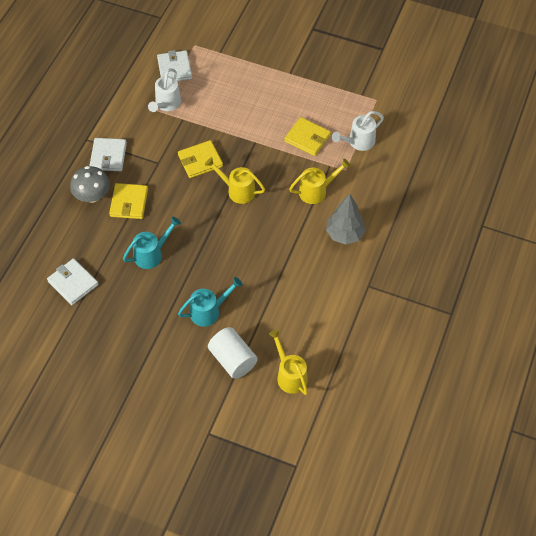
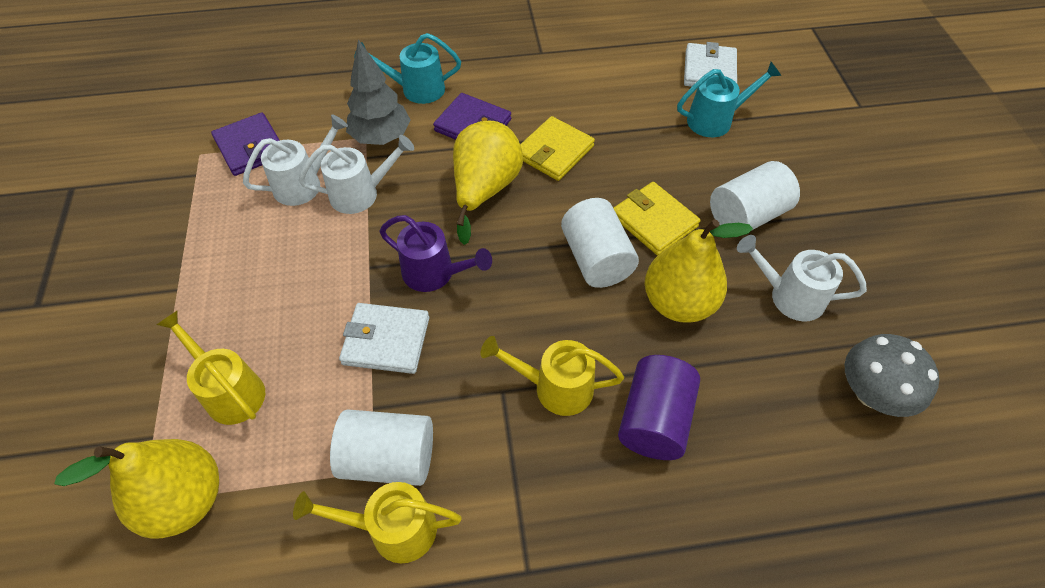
purple cylinder: 0 -> 1
purple wallet: 0 -> 2
purple watering can: 0 -> 1
white cylinder: 1 -> 3
white wallet: 3 -> 2
white watering can: 2 -> 3
yellow pear: 0 -> 3
yellow wallet: 3 -> 2

